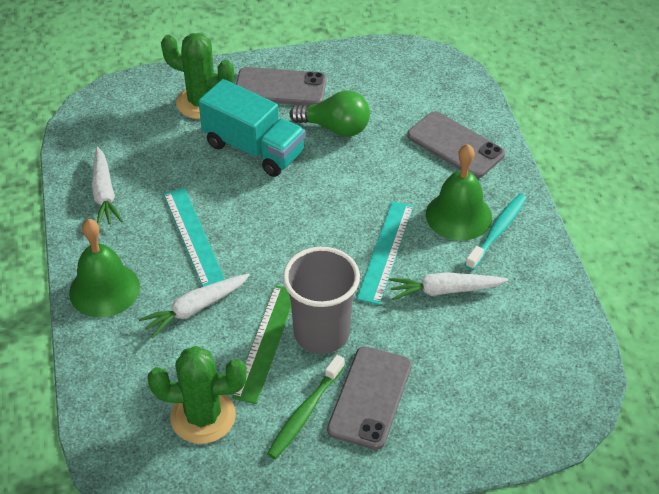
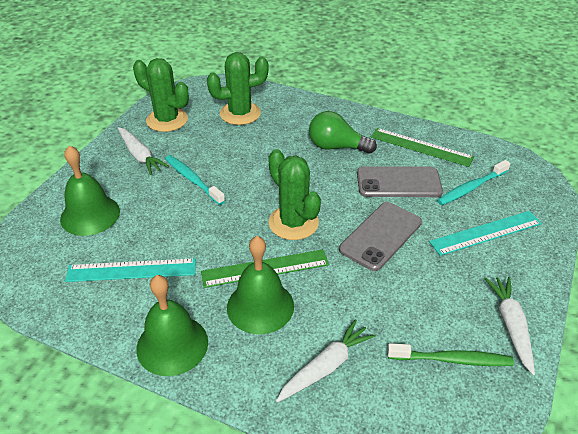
green bell: 2 -> 3
green cactus: 2 -> 3
green ruler: 1 -> 2
grey cup: 1 -> 0
grey phone: 3 -> 2
turquoise toothbrush: 1 -> 2
turquoise truck: 1 -> 0

